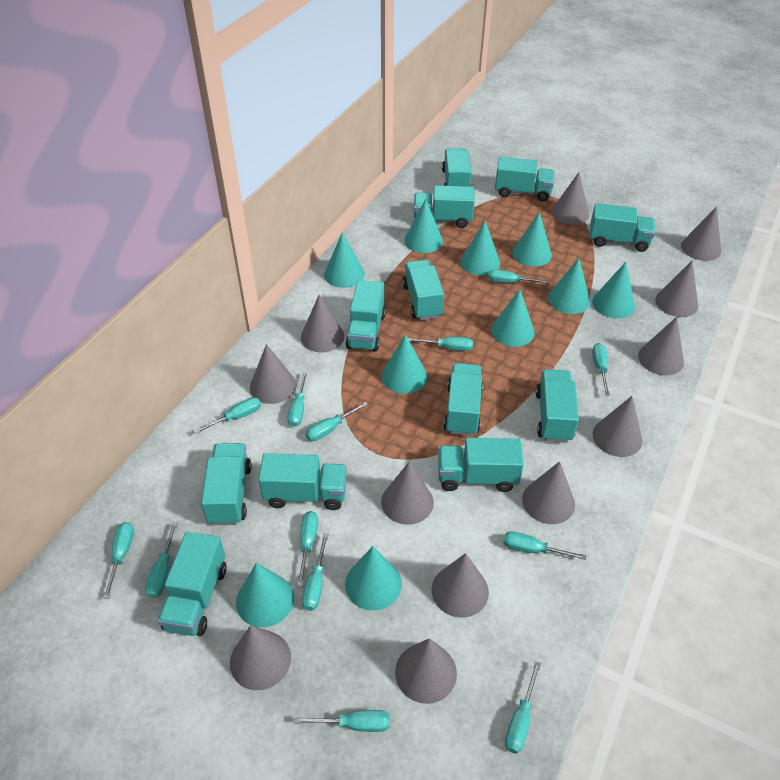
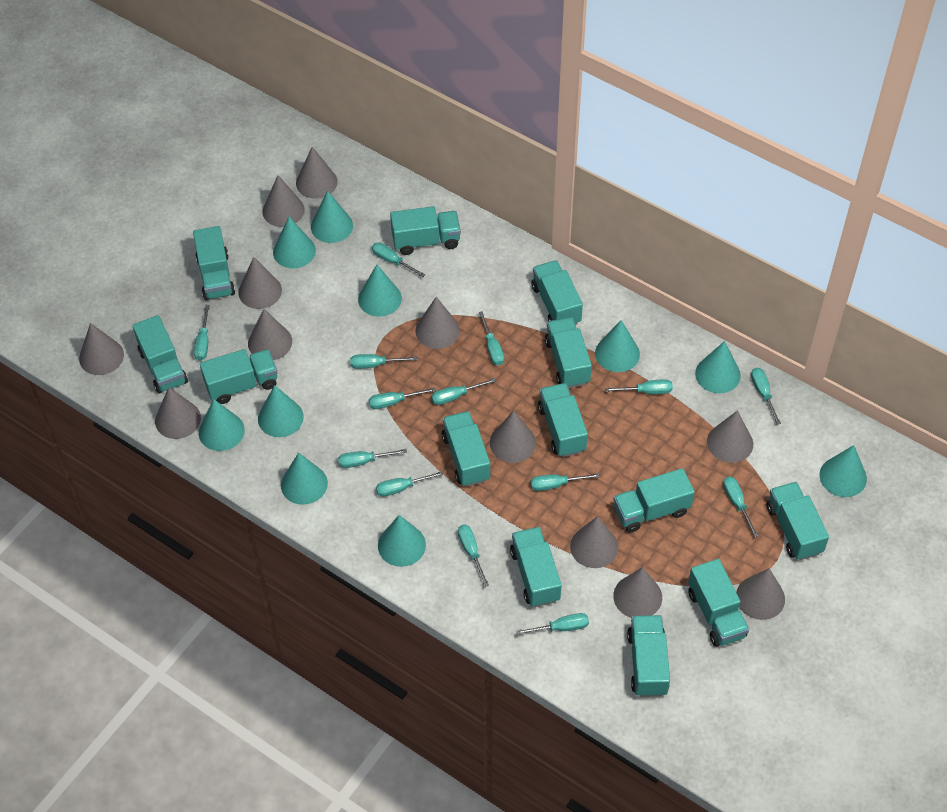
turquoise screwdriver: 13 -> 14
turquoise truck: 12 -> 13

